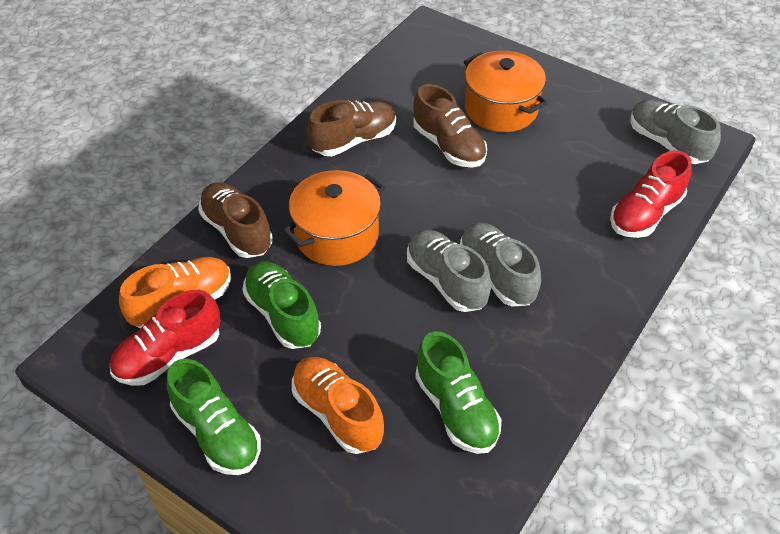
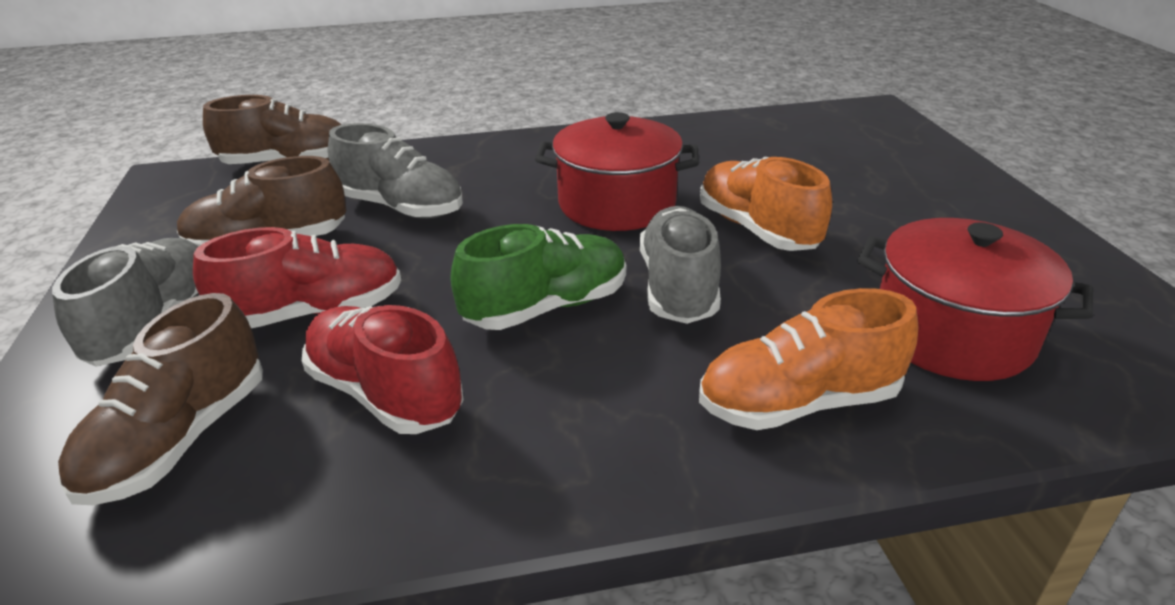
green shoe: 3 -> 1
orange pot: 2 -> 0
red pot: 0 -> 2

